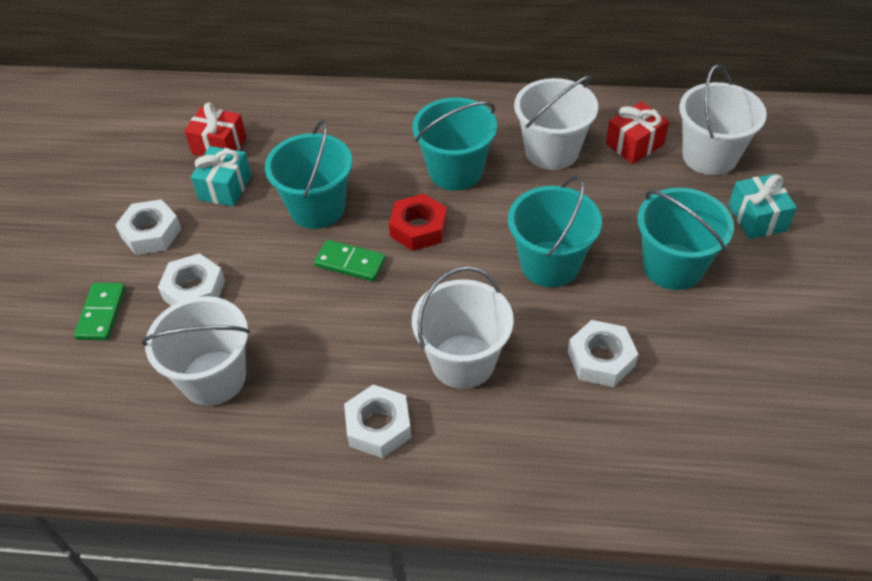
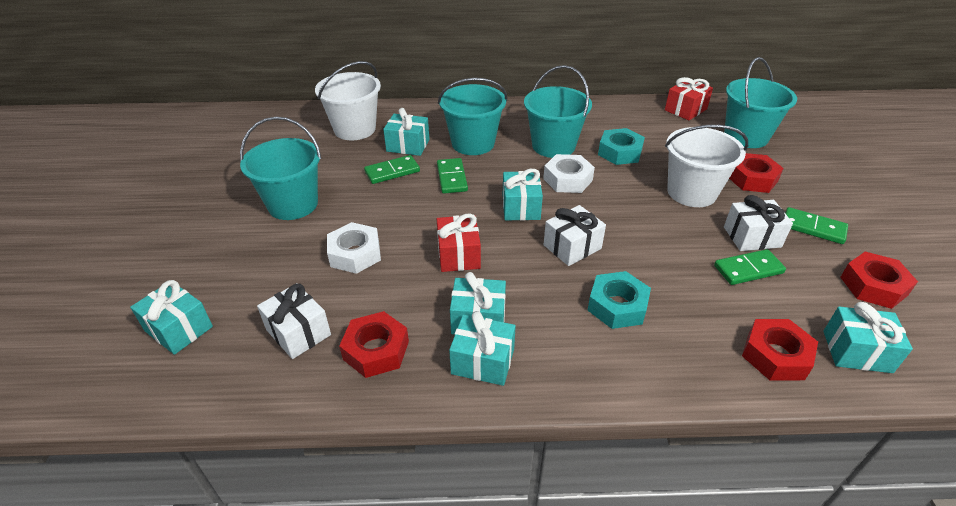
green domino: 2 -> 4
red nut: 1 -> 4
turquoise gift: 2 -> 6
turquoise nut: 0 -> 2
white bucket: 4 -> 2
white gift: 0 -> 3
white nut: 4 -> 2

